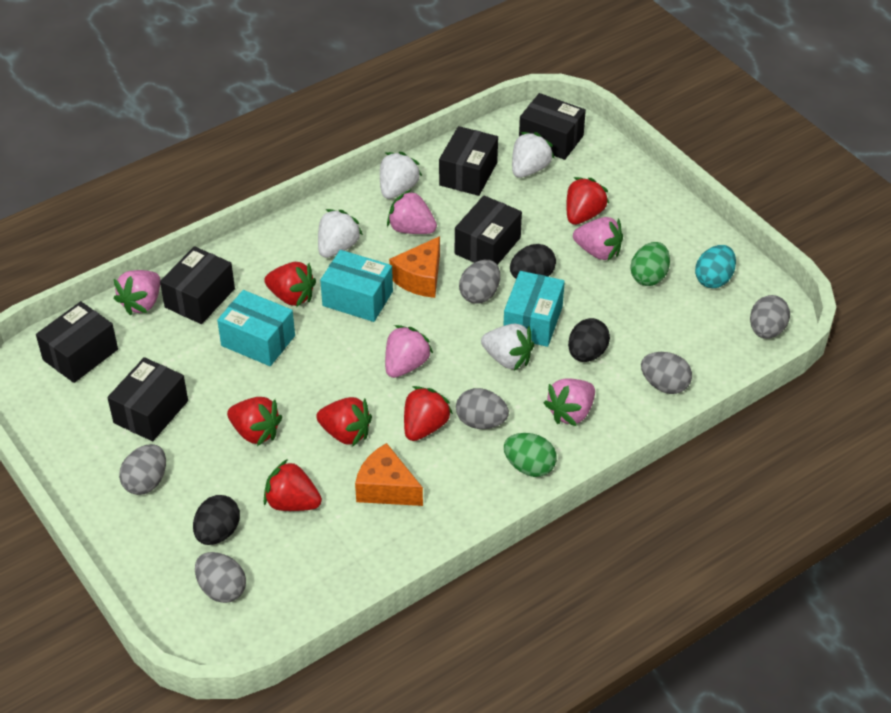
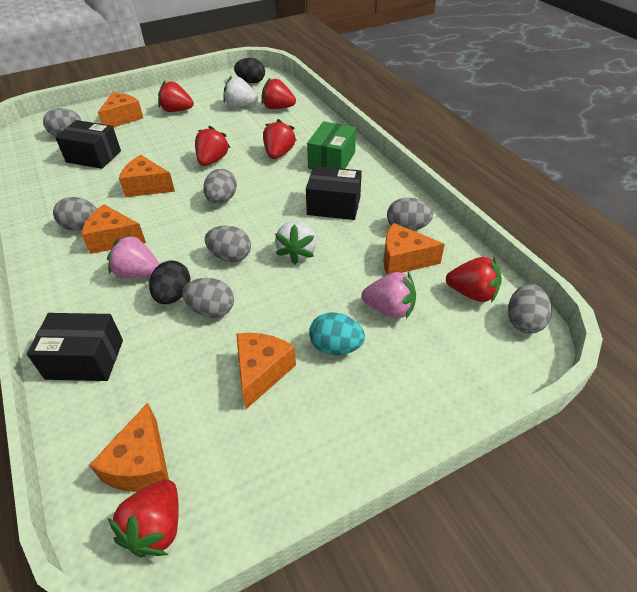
black box: 6 -> 3
black egg: 3 -> 2
green box: 0 -> 1
green egg: 2 -> 0
grey egg: 6 -> 7
orange cheese: 2 -> 6
pink strawberry: 5 -> 2
turquoise box: 3 -> 0
white strawberry: 4 -> 2

